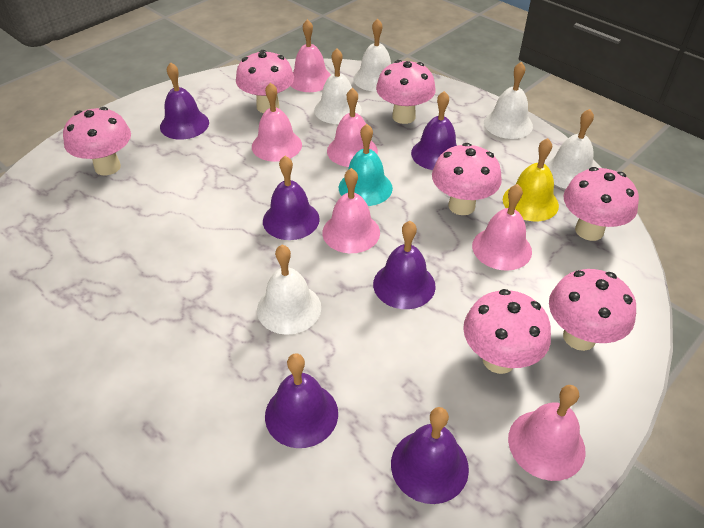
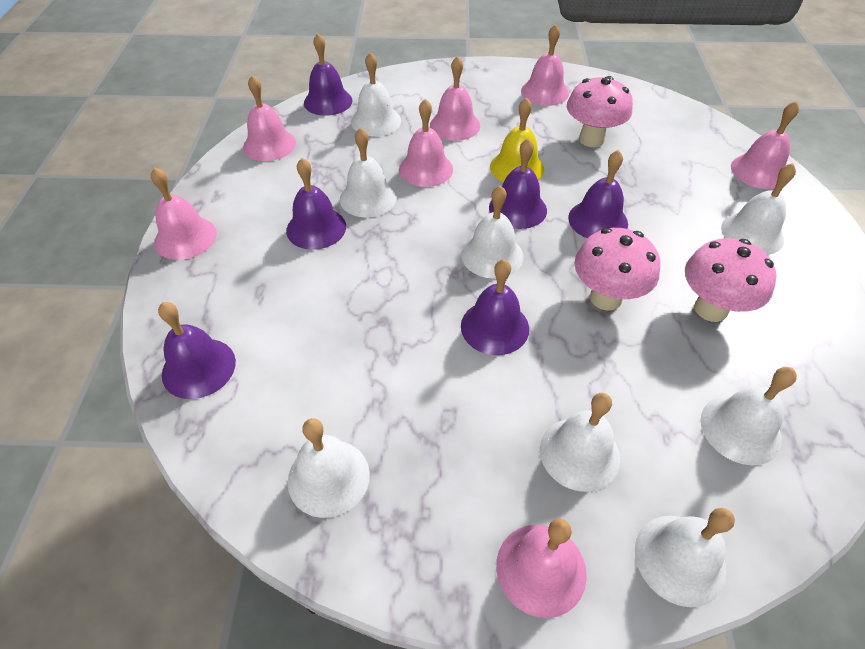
pink bell: 6 -> 7
pink mushroom: 7 -> 3
turquoise bell: 1 -> 0
white bell: 5 -> 8

